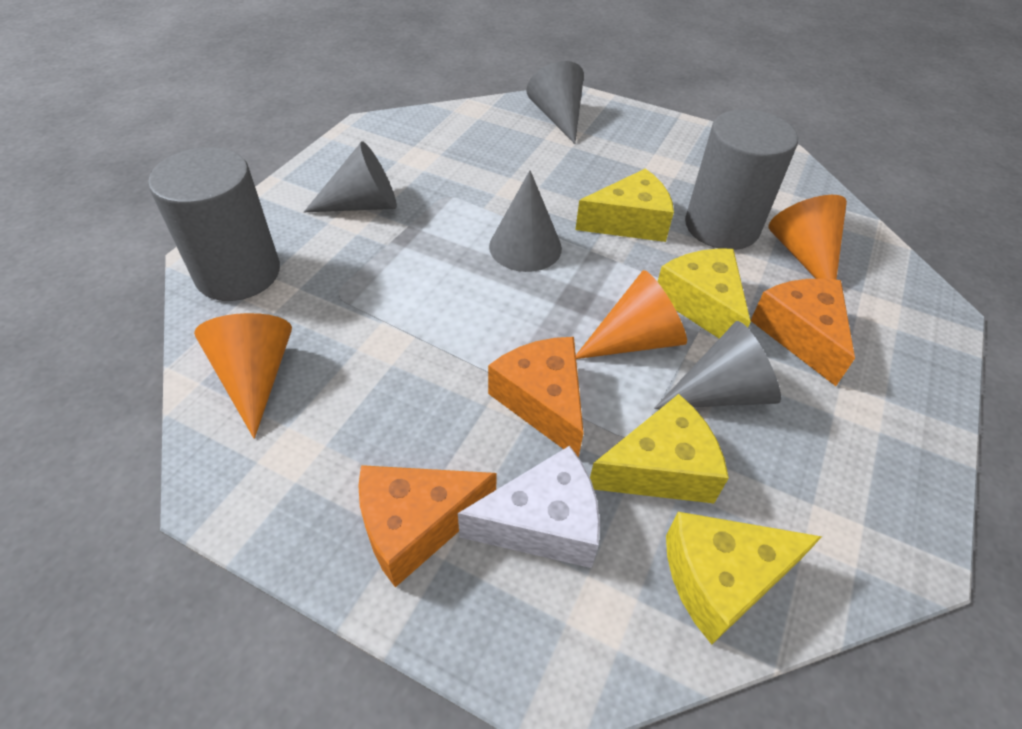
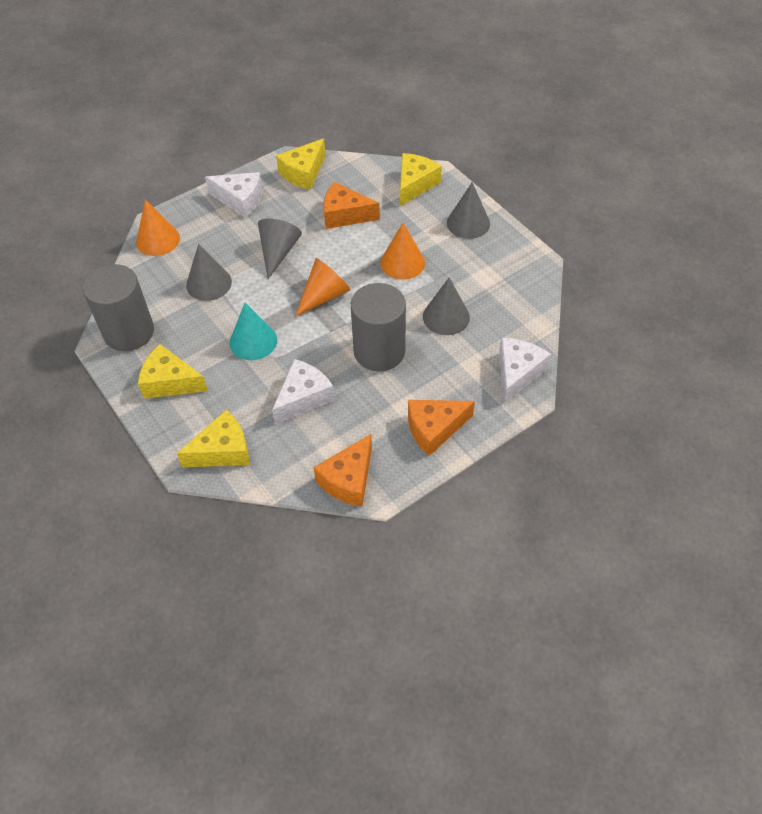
turquoise cone: 0 -> 1
white cheese: 1 -> 3

